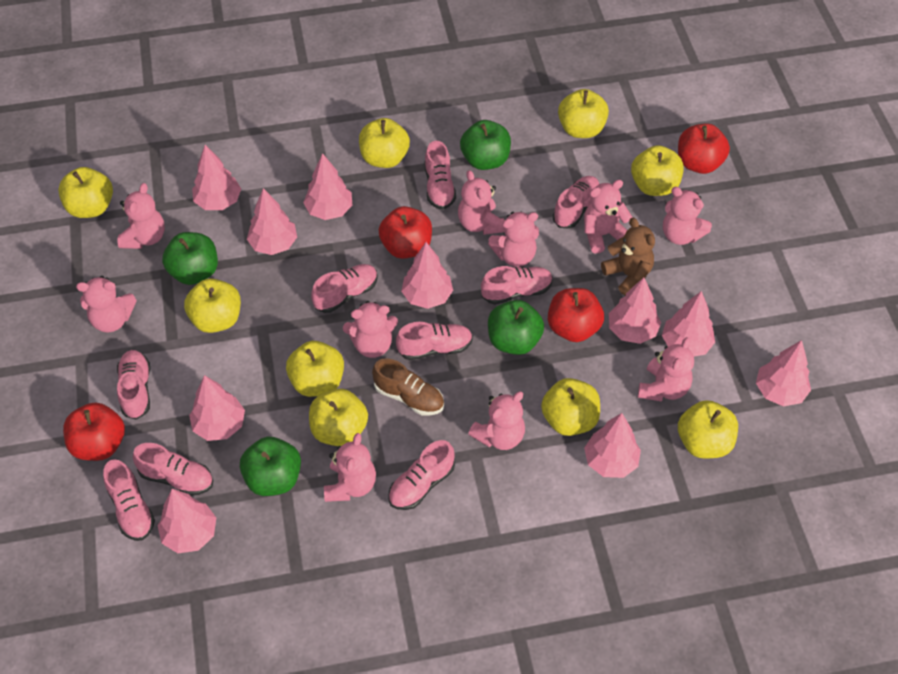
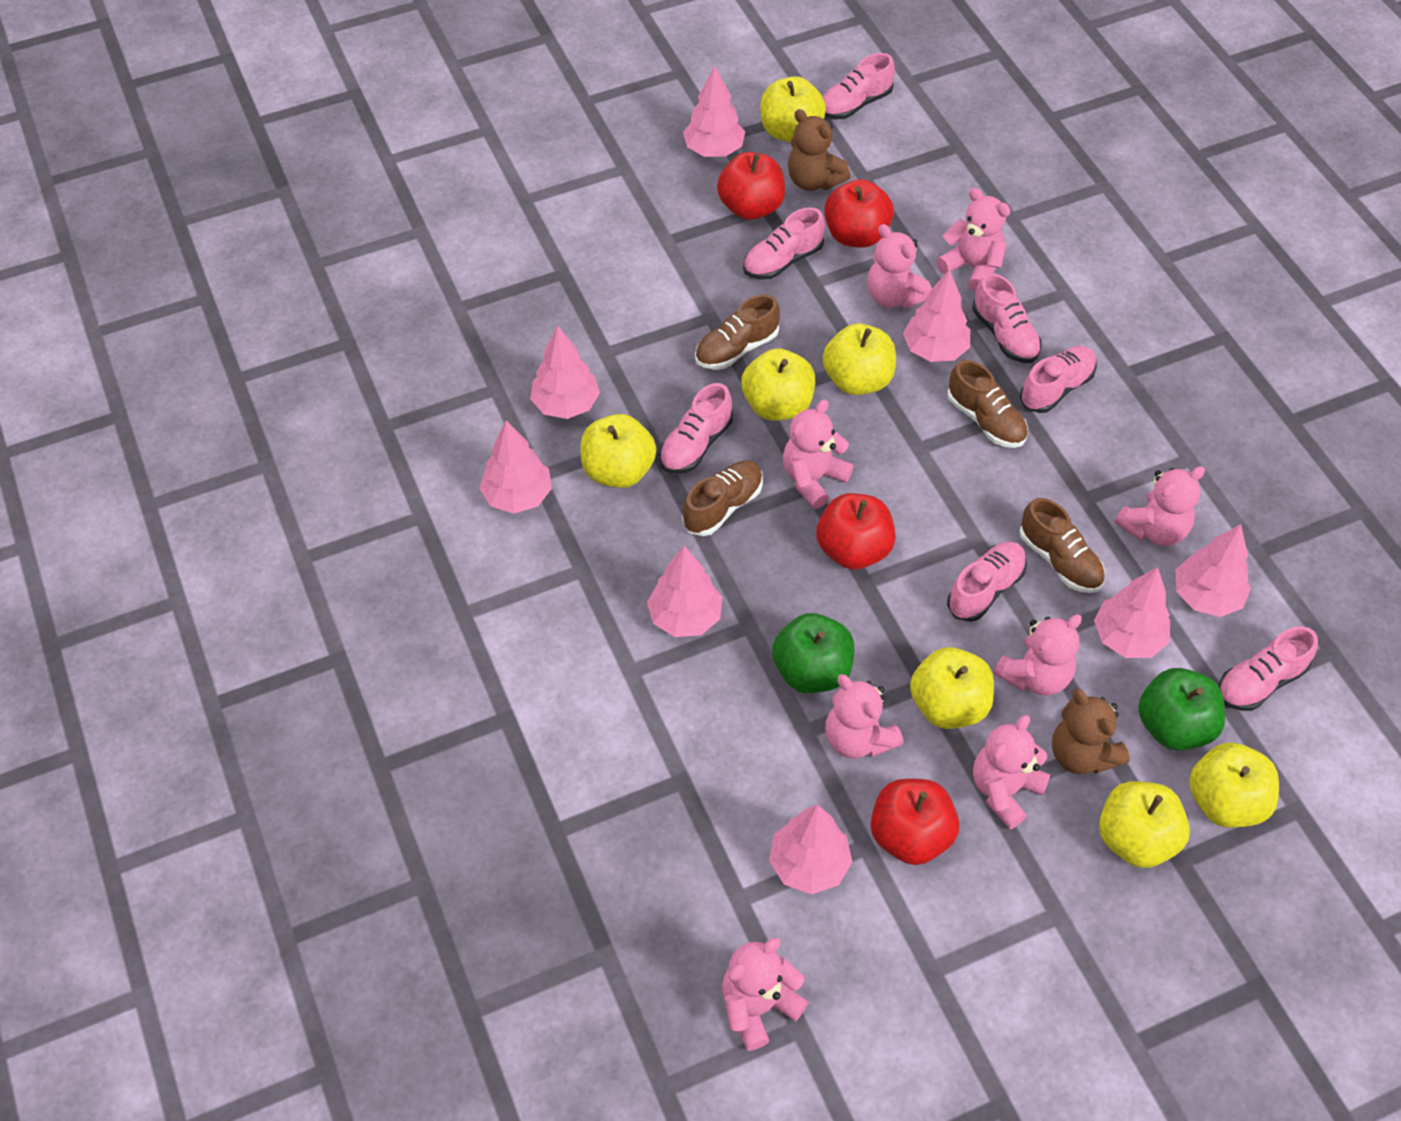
brown shoe: 1 -> 4
brown teddy bear: 1 -> 2
green apple: 4 -> 2
pink shoe: 9 -> 7
pink teddy bear: 10 -> 8
pink tree: 10 -> 8
yellow apple: 9 -> 7

